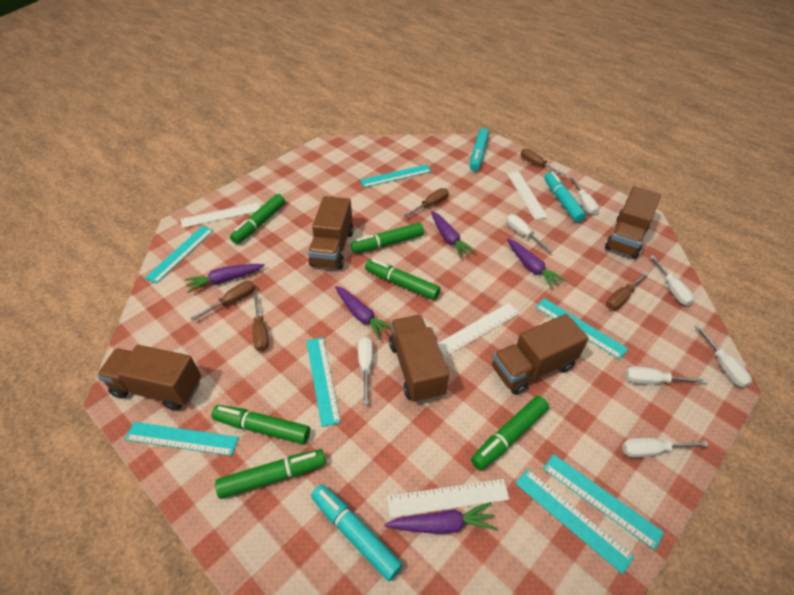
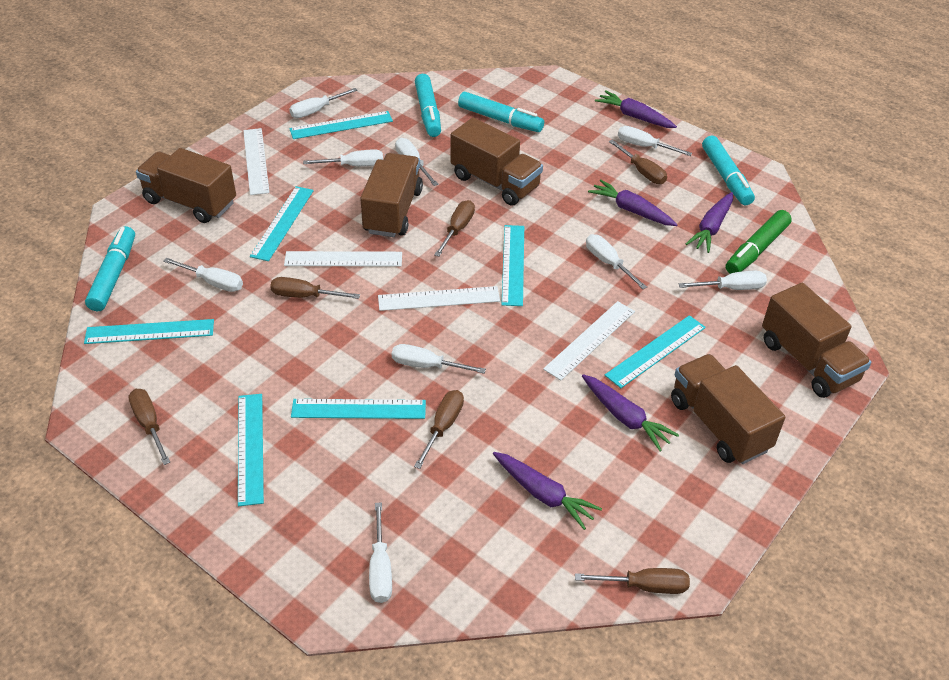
brown screwdriver: 5 -> 6
green marker: 6 -> 1
turquoise marker: 3 -> 4
white screwdriver: 7 -> 9

